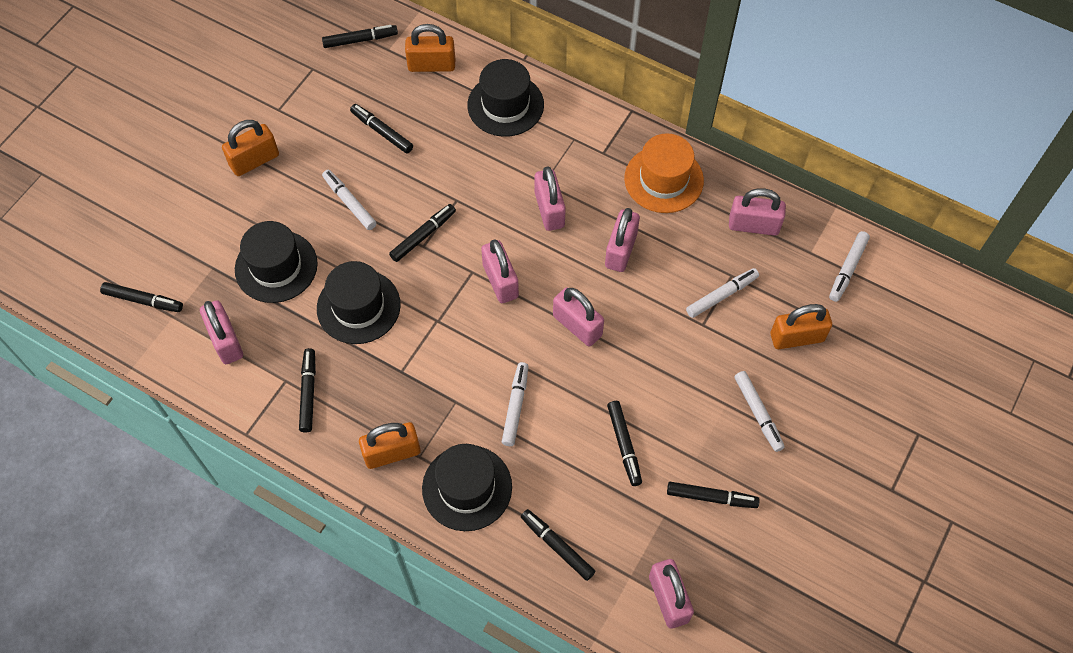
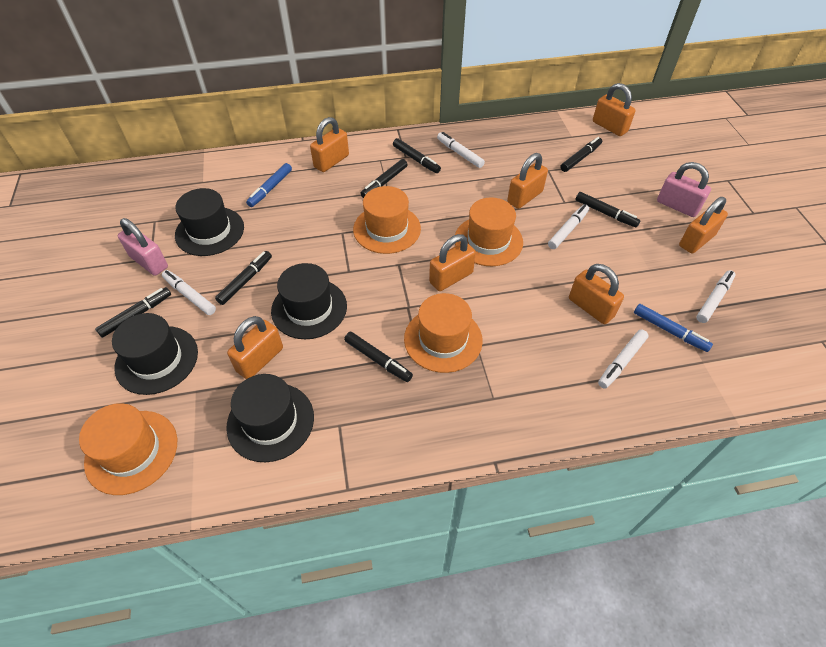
black marker: 8 -> 7
blue marker: 0 -> 2
orange hat: 1 -> 4
orange padlock: 4 -> 7
pink padlock: 7 -> 2

